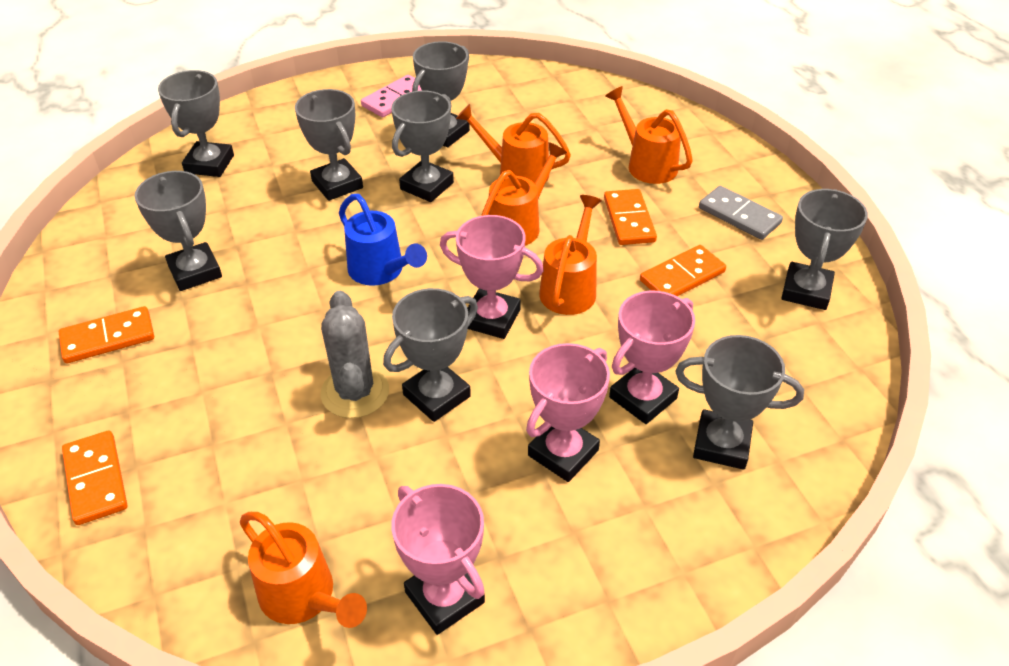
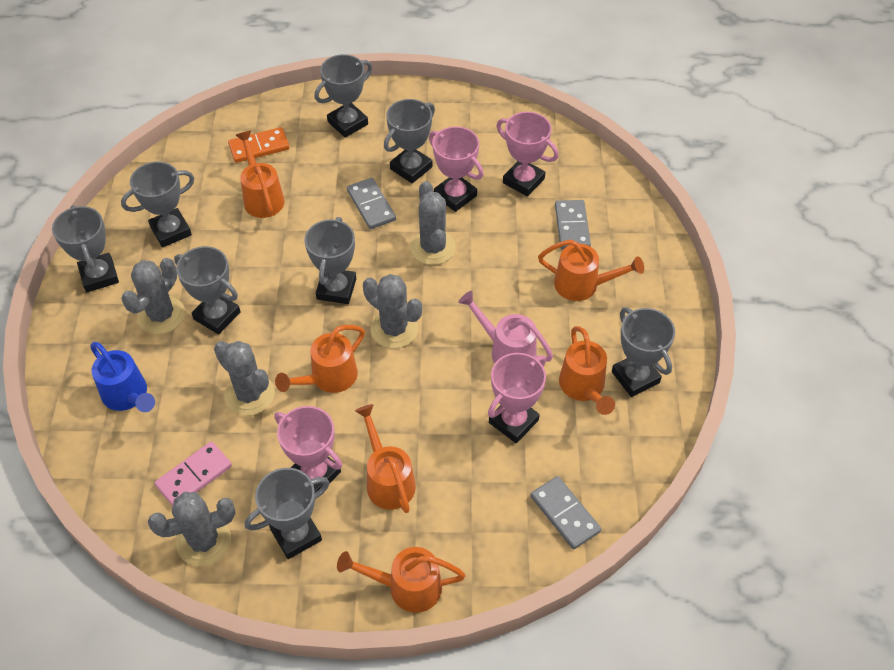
grey cactus: 1 -> 5
grey domino: 1 -> 3
orange domino: 4 -> 1
orange watering can: 5 -> 6
pink watering can: 0 -> 1

